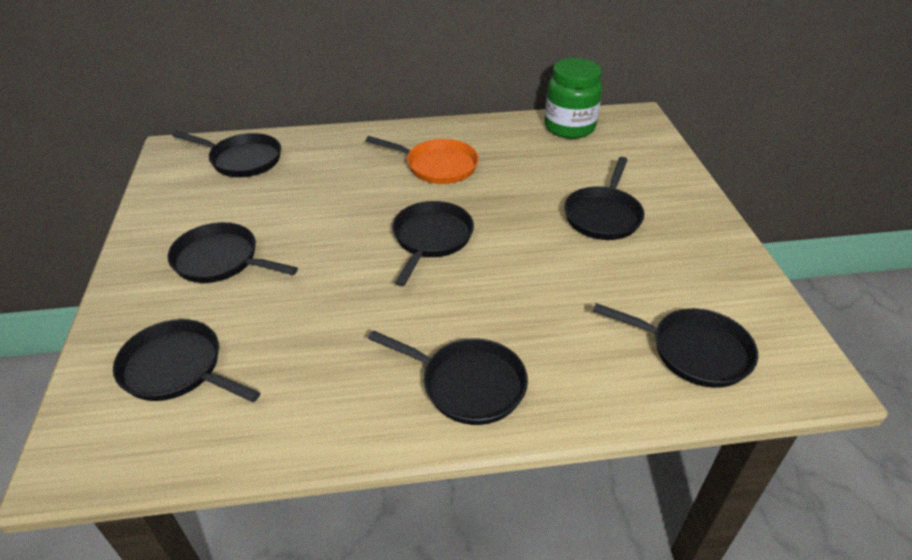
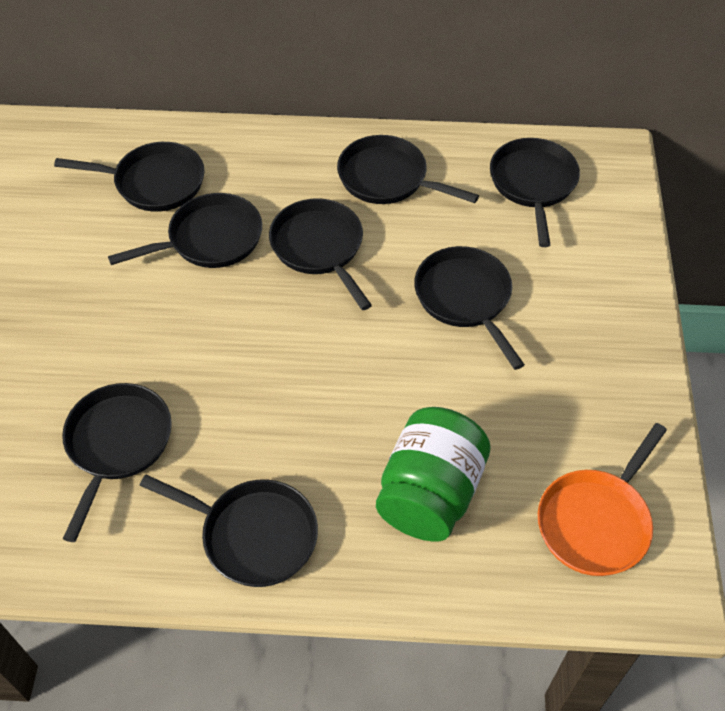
black pan: 7 -> 8

